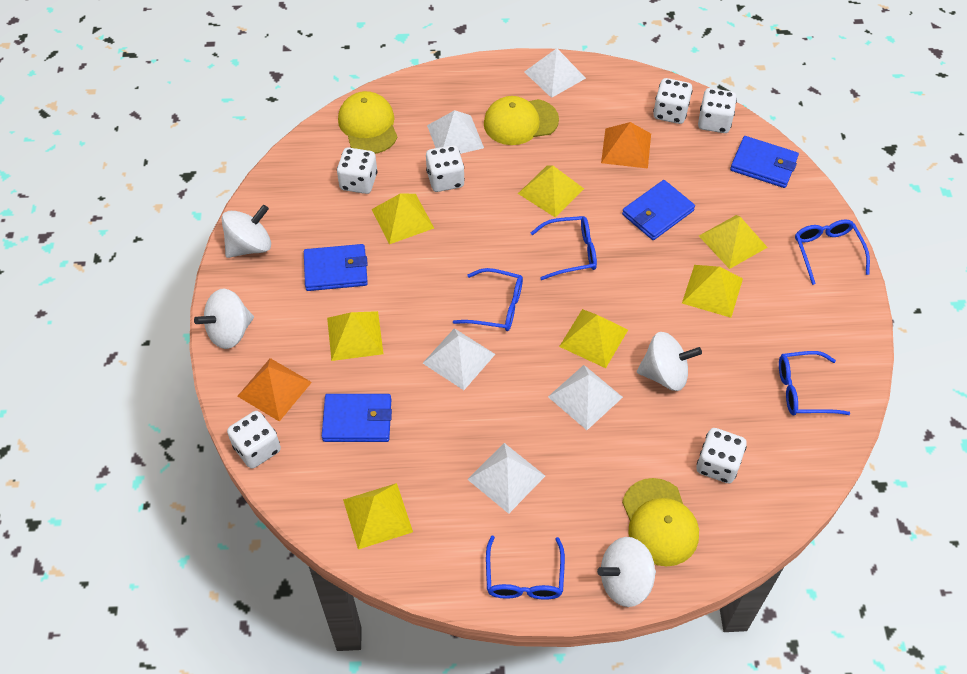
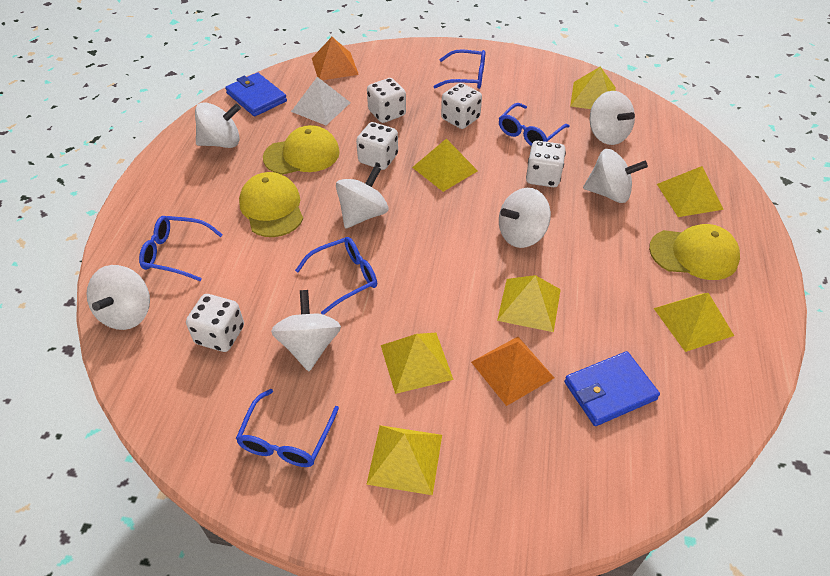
blue wallet: 4 -> 2
white dice: 6 -> 5
white pyramid: 5 -> 1
white spinning top: 4 -> 7

